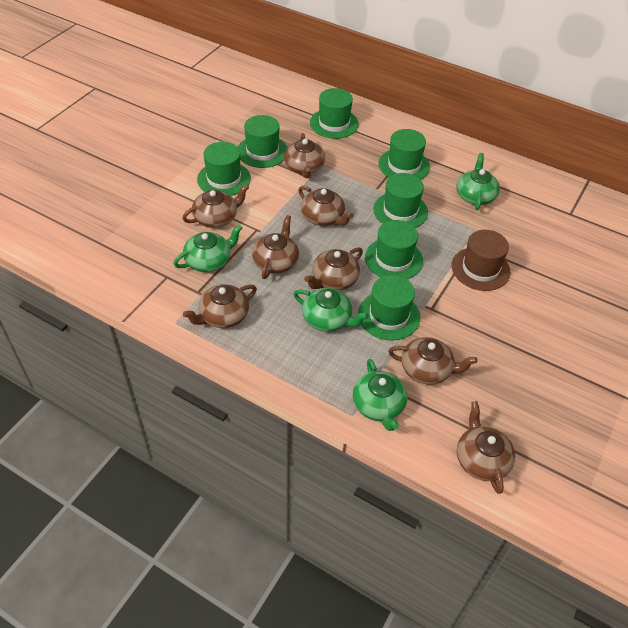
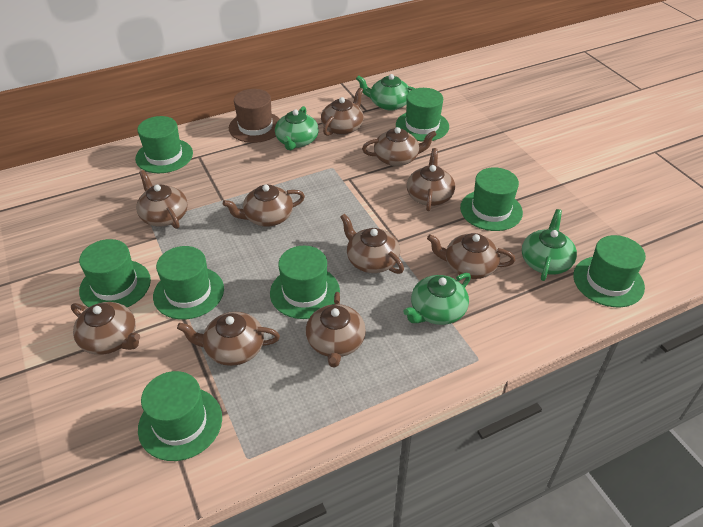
brown teapot: 8 -> 10
green hat: 7 -> 8

